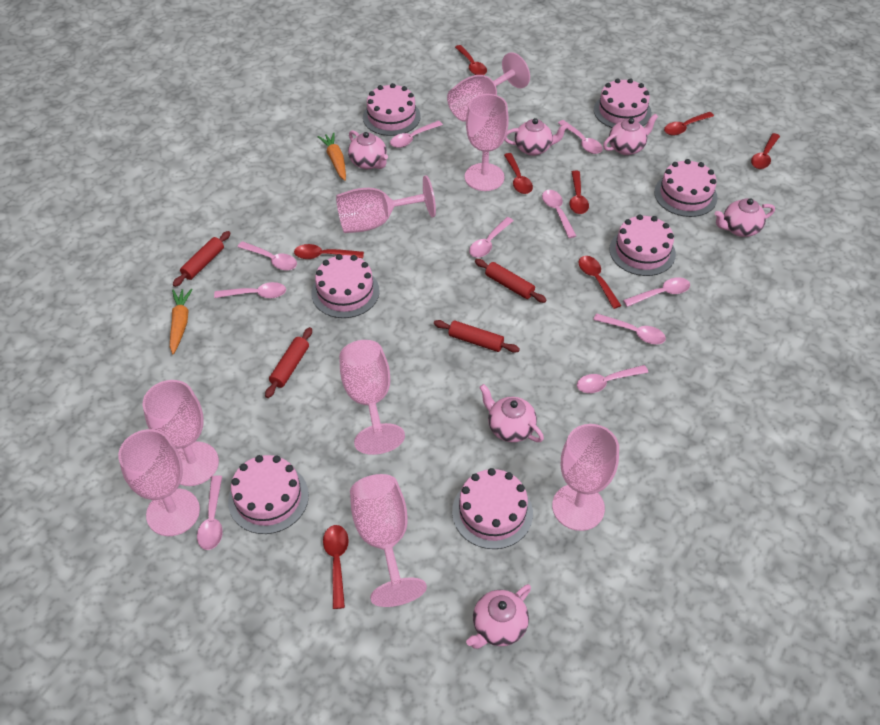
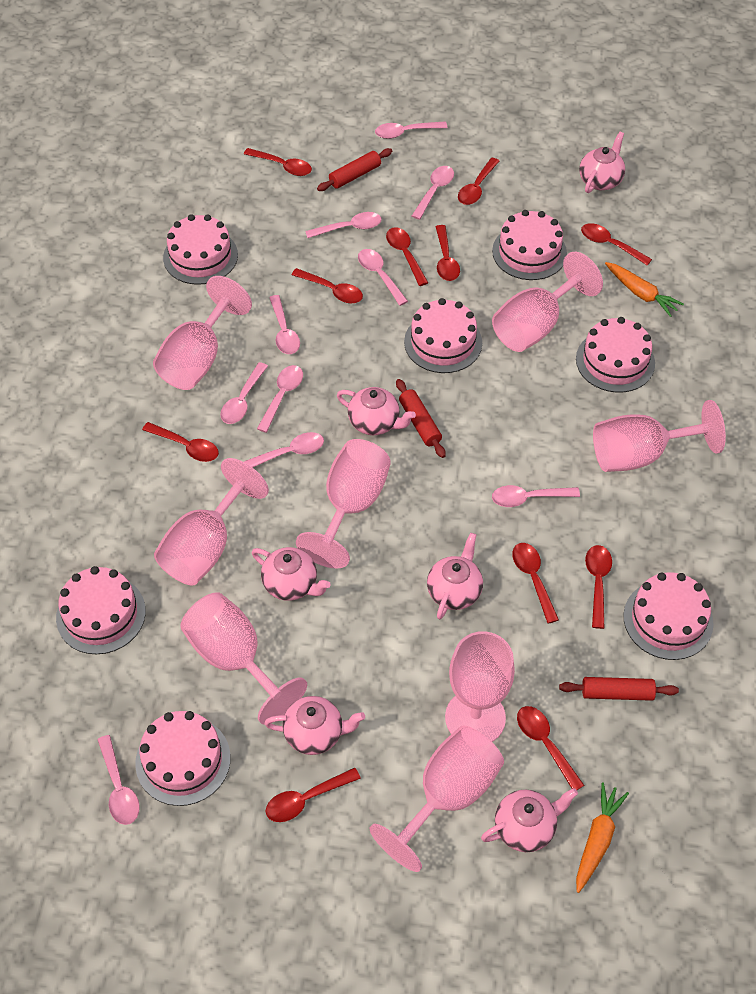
red rolling pin: 4 -> 3
red spoon: 8 -> 11

